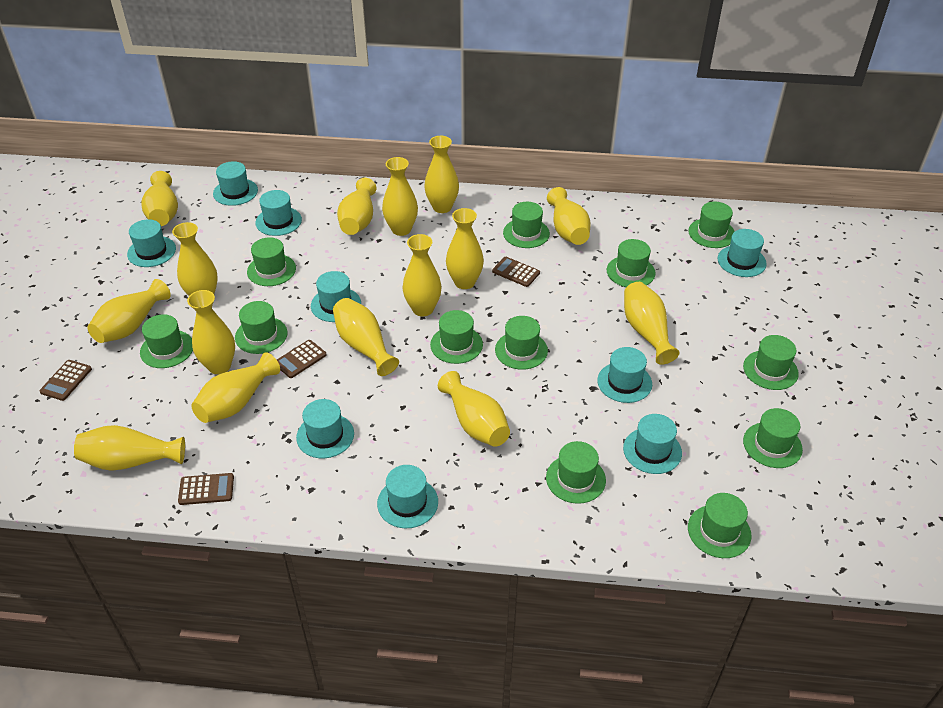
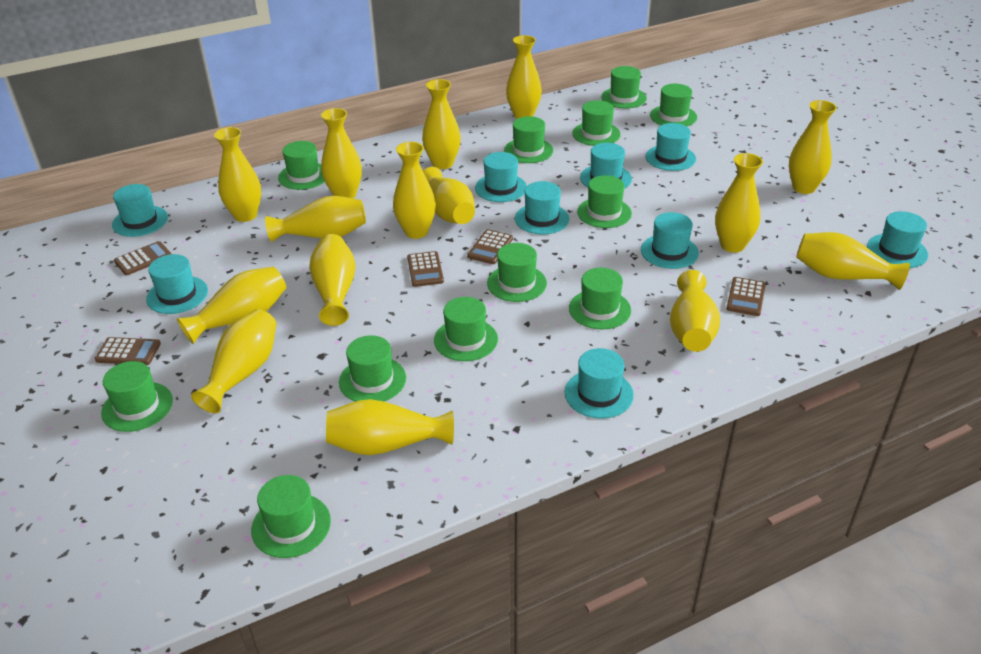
brown calculator: 4 -> 5

